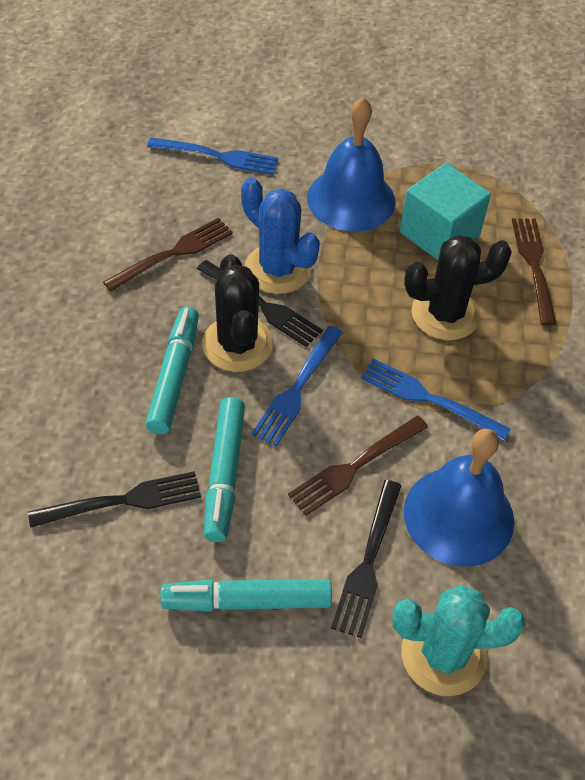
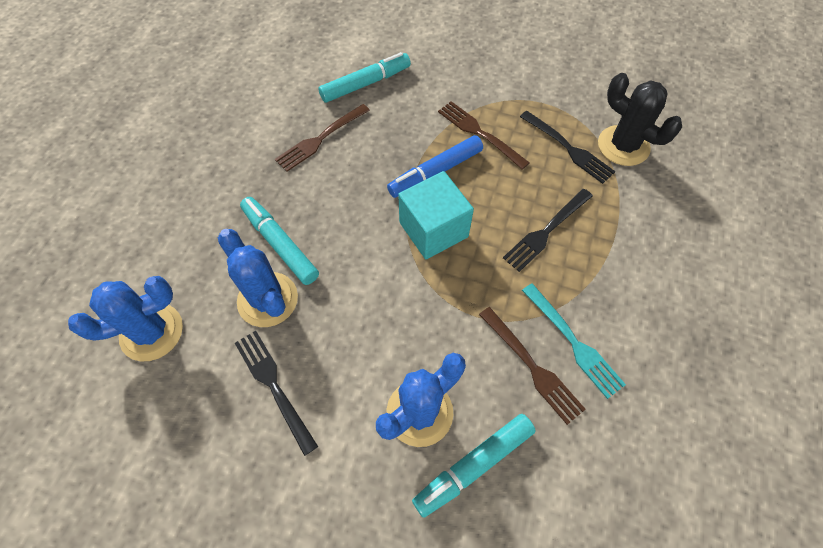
black cactus: 2 -> 1
blue bell: 2 -> 0
blue cactus: 1 -> 3
blue fork: 3 -> 0
blue marker: 0 -> 1
turquoise cactus: 1 -> 0
turquoise fork: 0 -> 1

